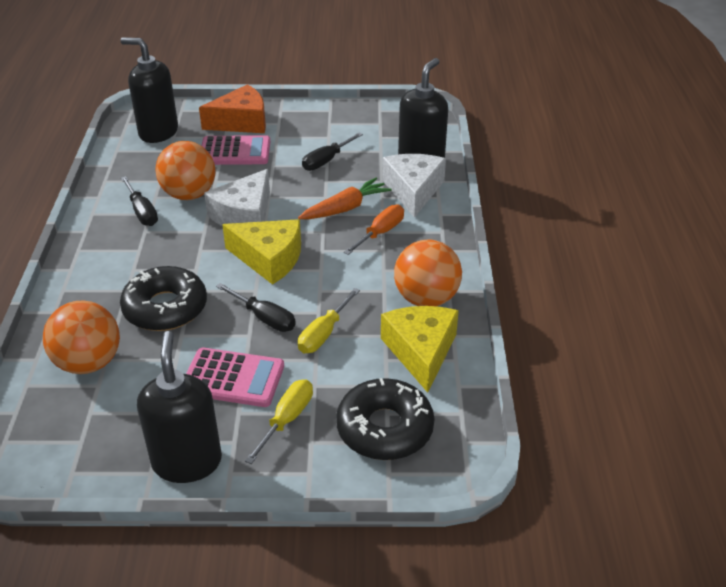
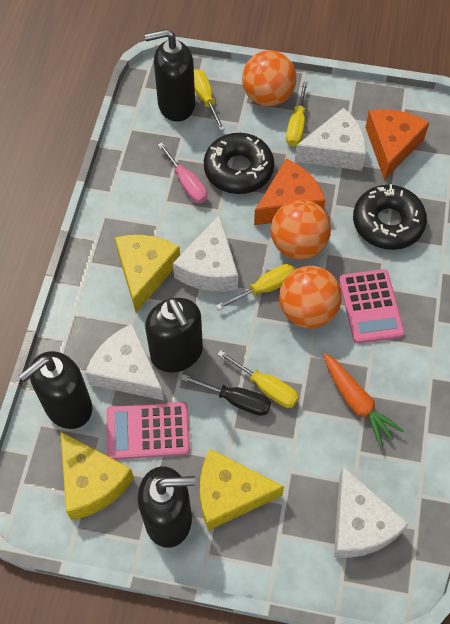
black screwdriver: 3 -> 1
black soap dispenser: 3 -> 4
orange cheese: 1 -> 2
orange screwdriver: 1 -> 0
pink screwdriver: 0 -> 1
white cheese: 2 -> 4
yellow cheese: 2 -> 3
yellow screwdriver: 2 -> 4

